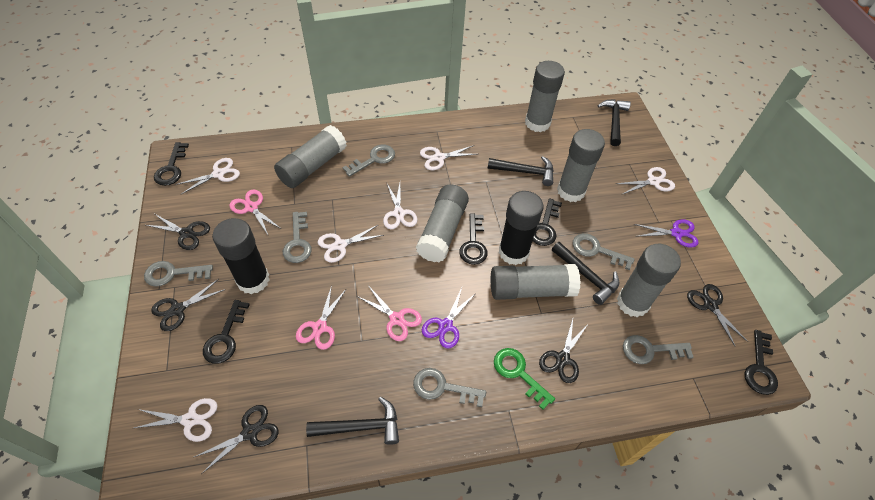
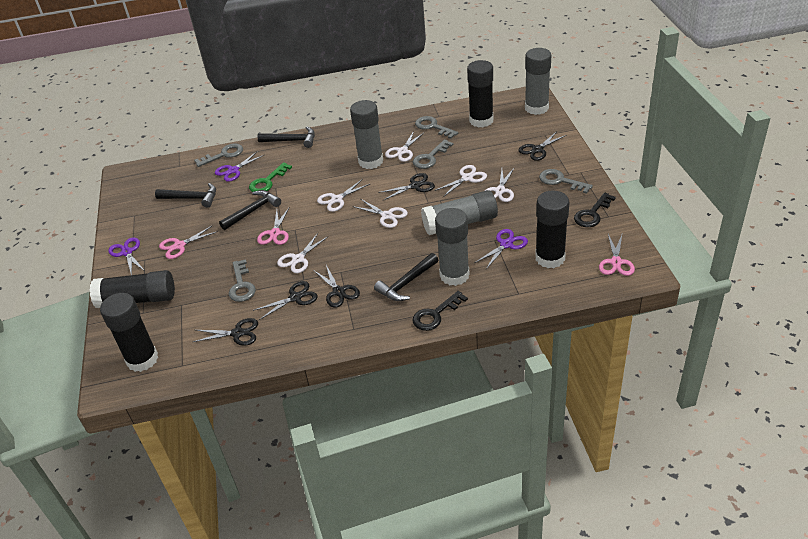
black glue stick: 2 -> 4
black key: 5 -> 2
grey glue stick: 6 -> 4
grey key: 6 -> 5
purple scissors: 2 -> 3

